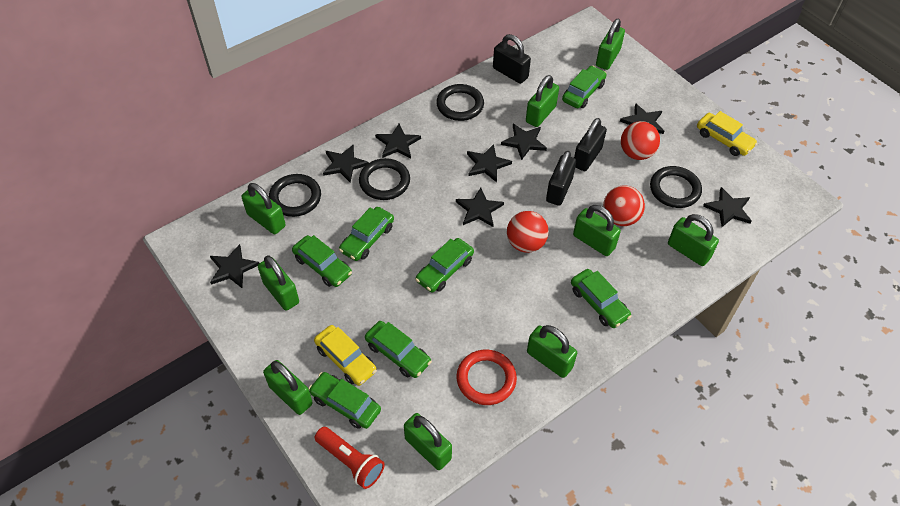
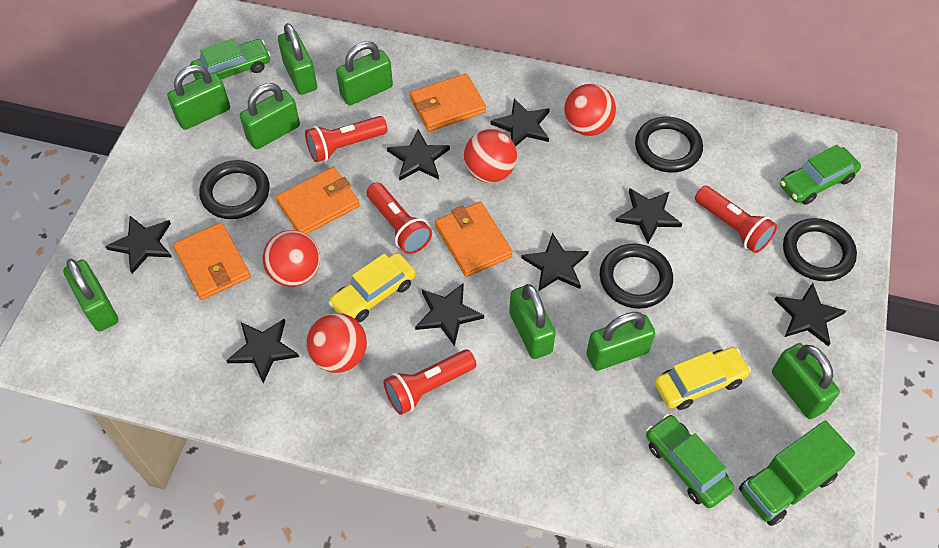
black padlock: 3 -> 0
green car: 7 -> 3
green padlock: 9 -> 8
green truck: 0 -> 1
orange wallet: 0 -> 4
red ball: 3 -> 4
red flashlight: 1 -> 4
red ring: 1 -> 0

